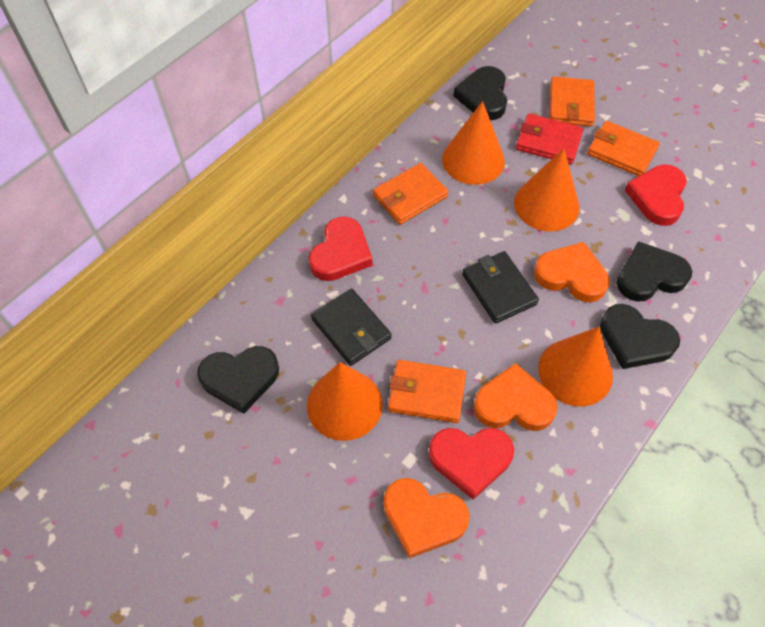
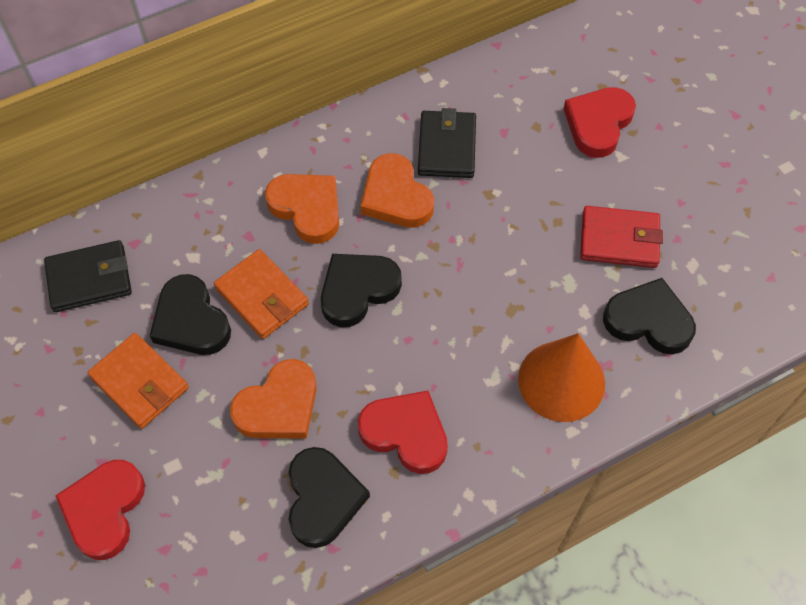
orange cone: 4 -> 1
orange wallet: 4 -> 2

